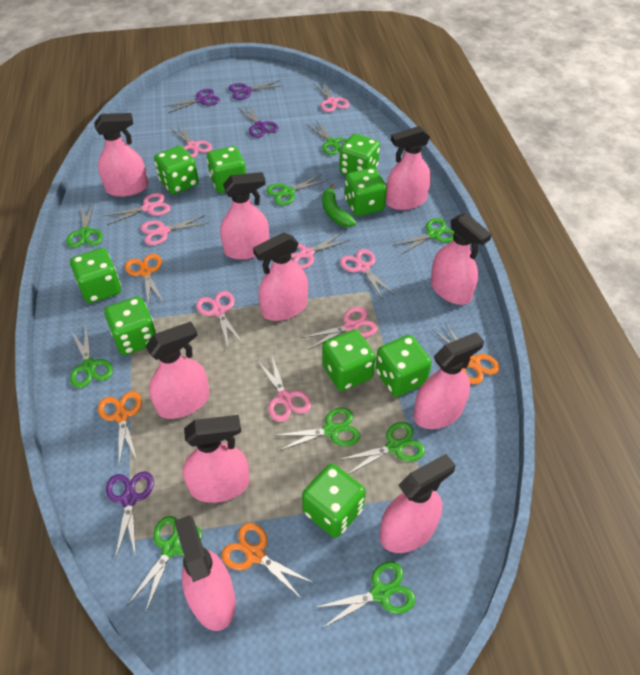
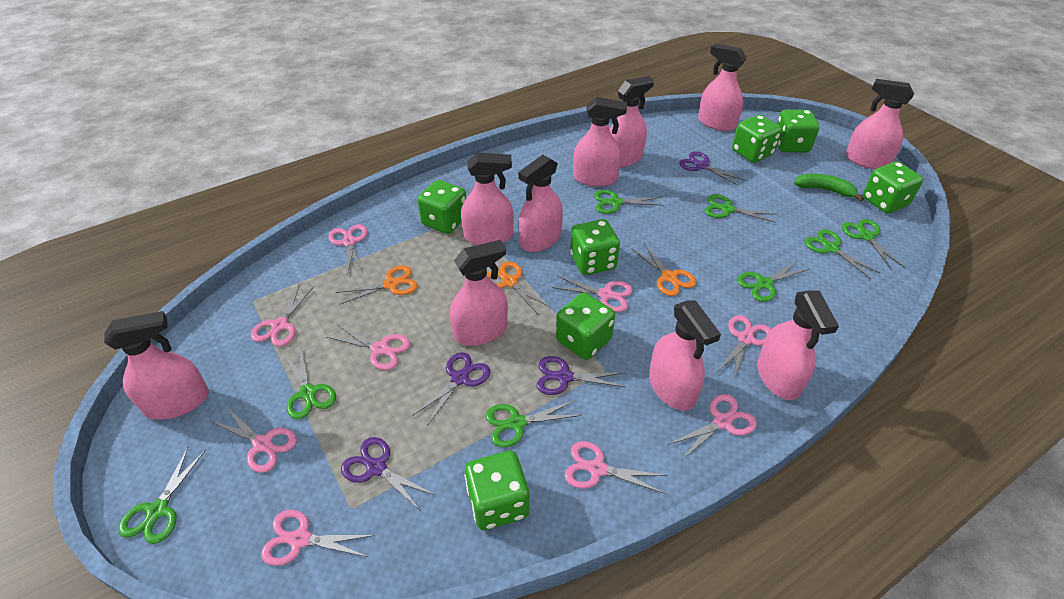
green dice: 9 -> 7
green scissors: 9 -> 8
orange scissors: 4 -> 3

